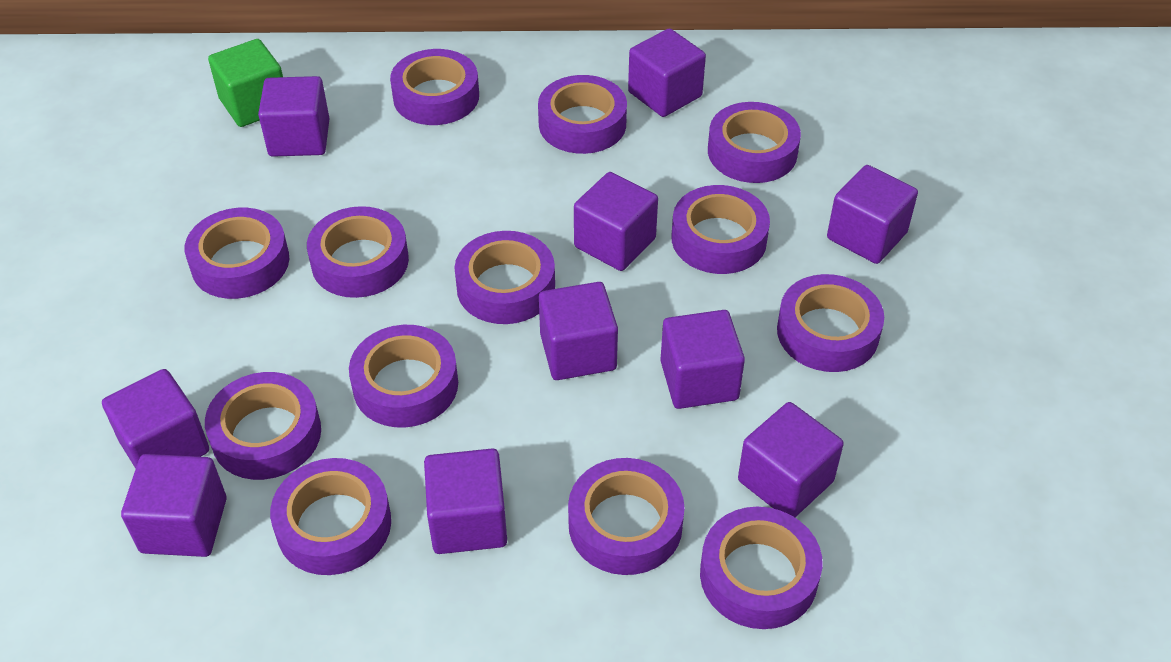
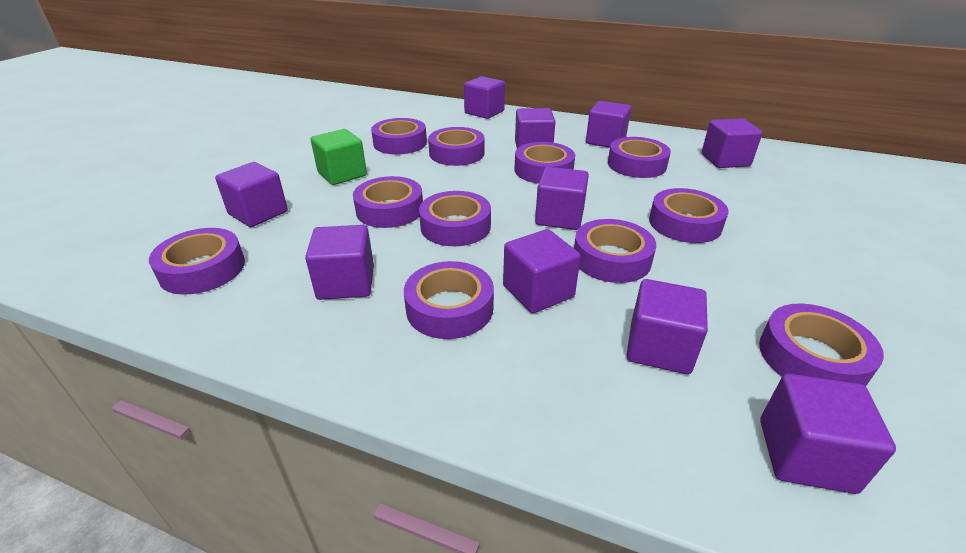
purple tape: 13 -> 11

